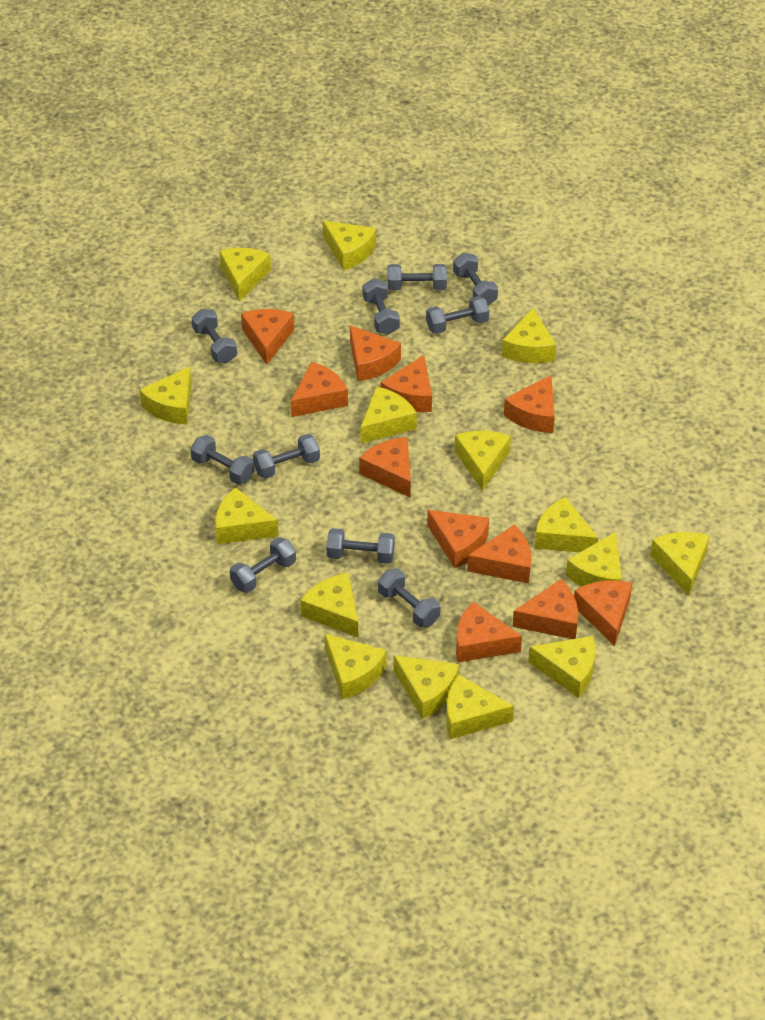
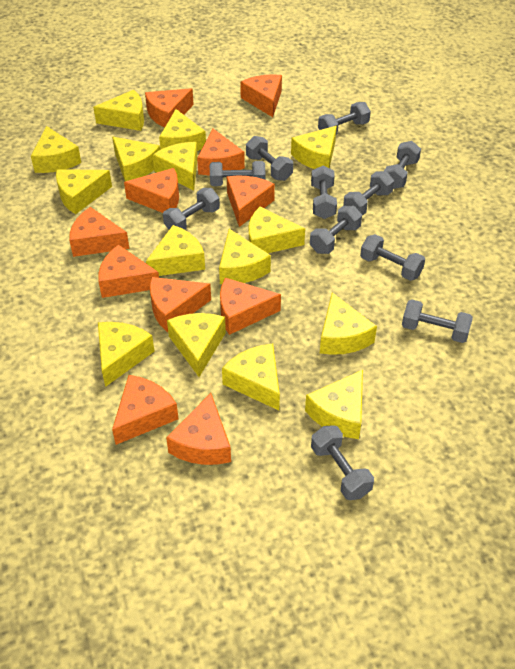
grey dumbbell: 10 -> 11

